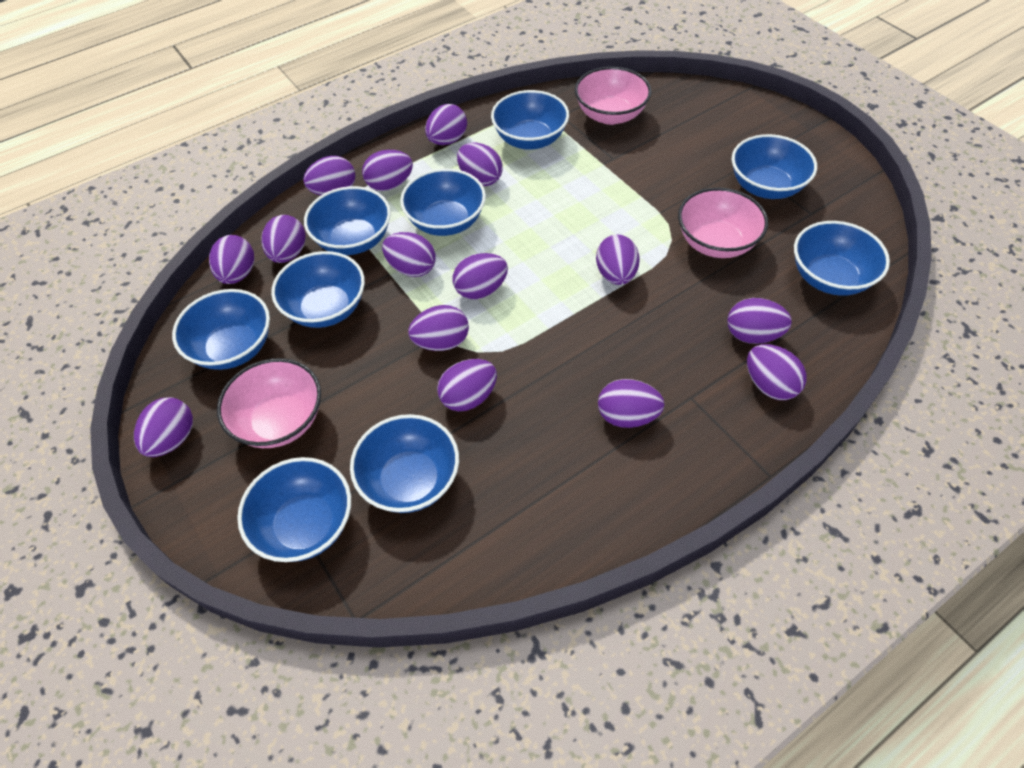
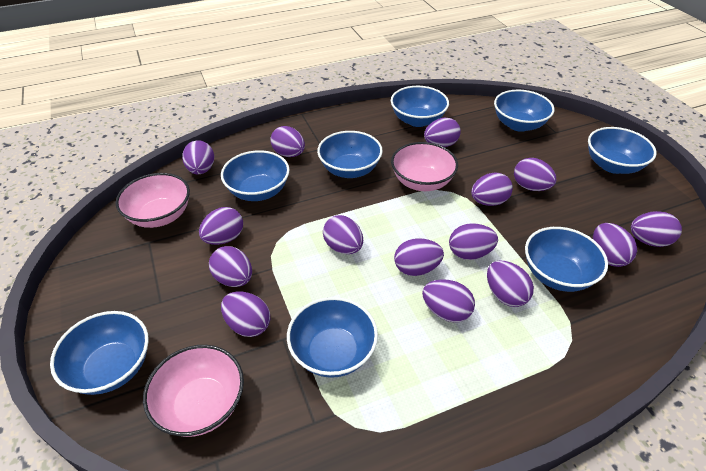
blue bowl: 9 -> 8

